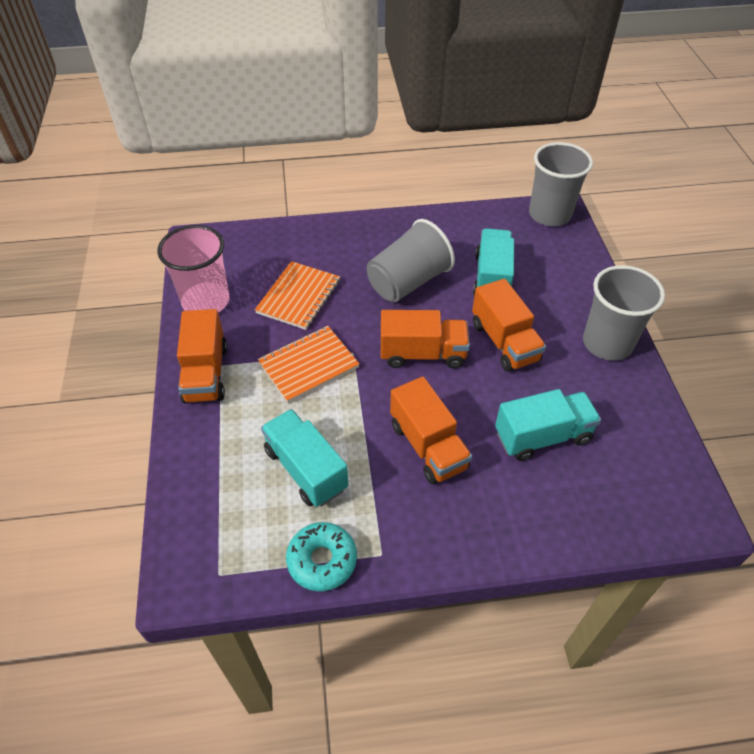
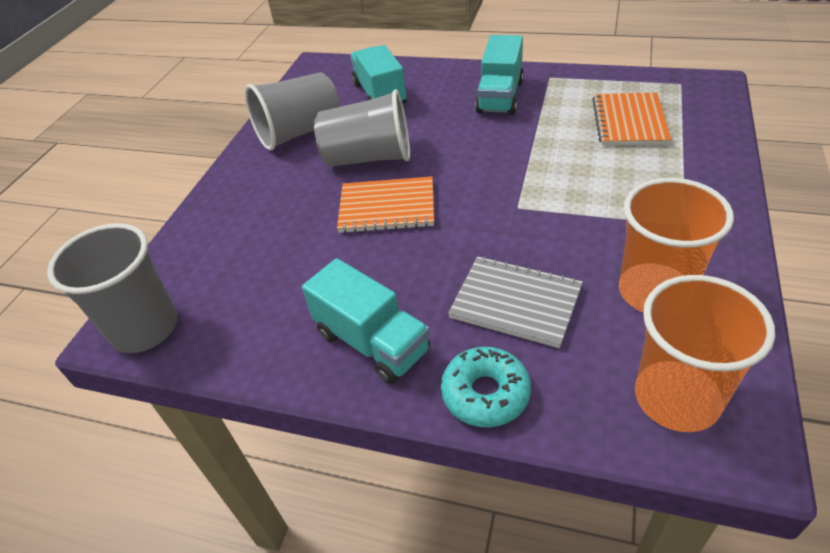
grey notebook: 0 -> 1
orange cup: 0 -> 2
orange truck: 4 -> 0
pink cup: 1 -> 0

